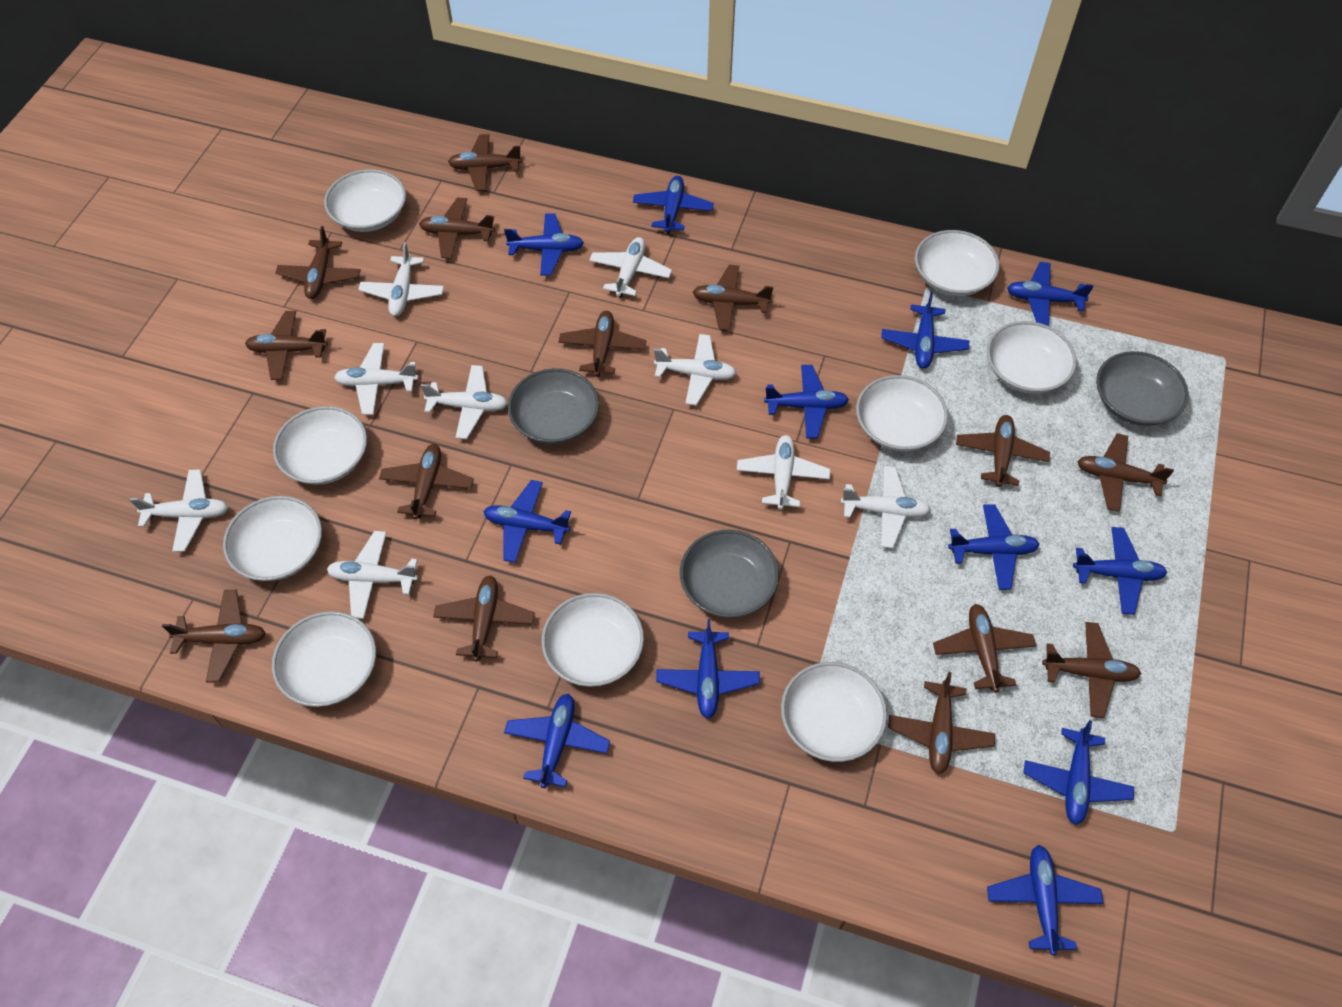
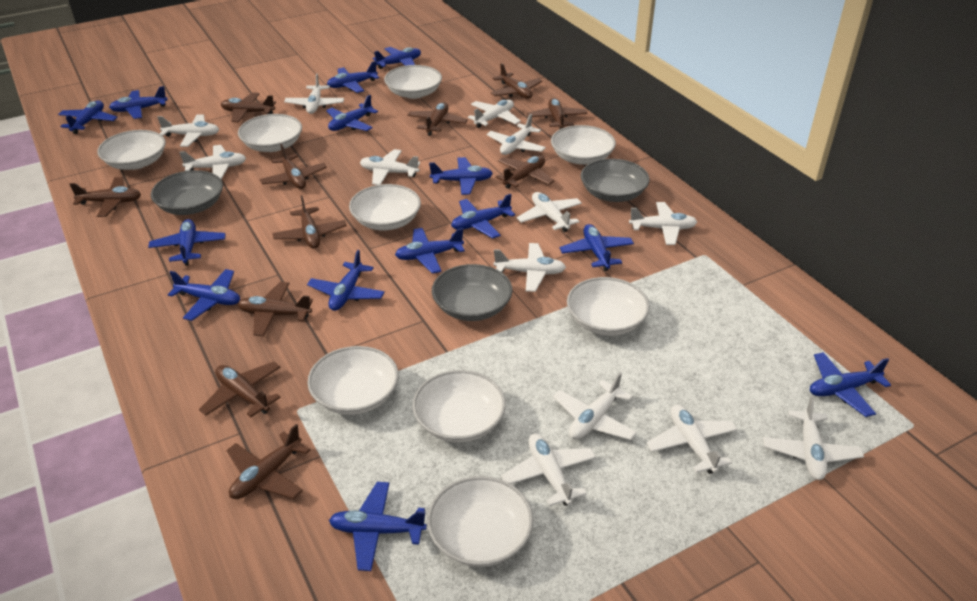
blue plane: 12 -> 14
brown plane: 14 -> 11
white plane: 9 -> 13

